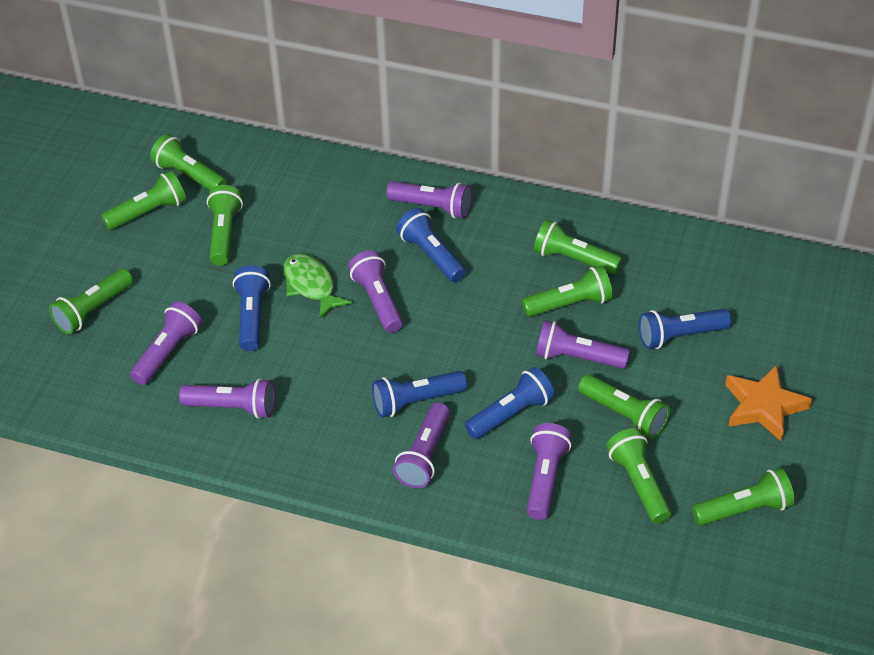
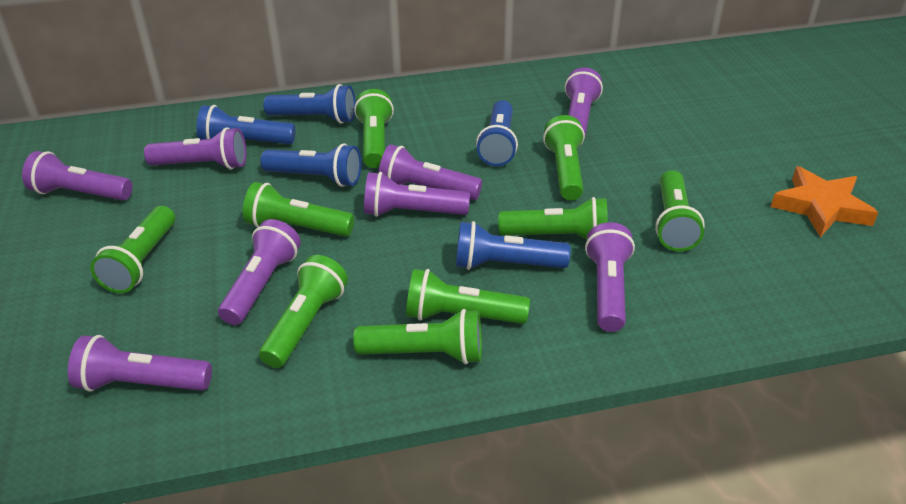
green fish: 1 -> 0
purple flashlight: 7 -> 8

